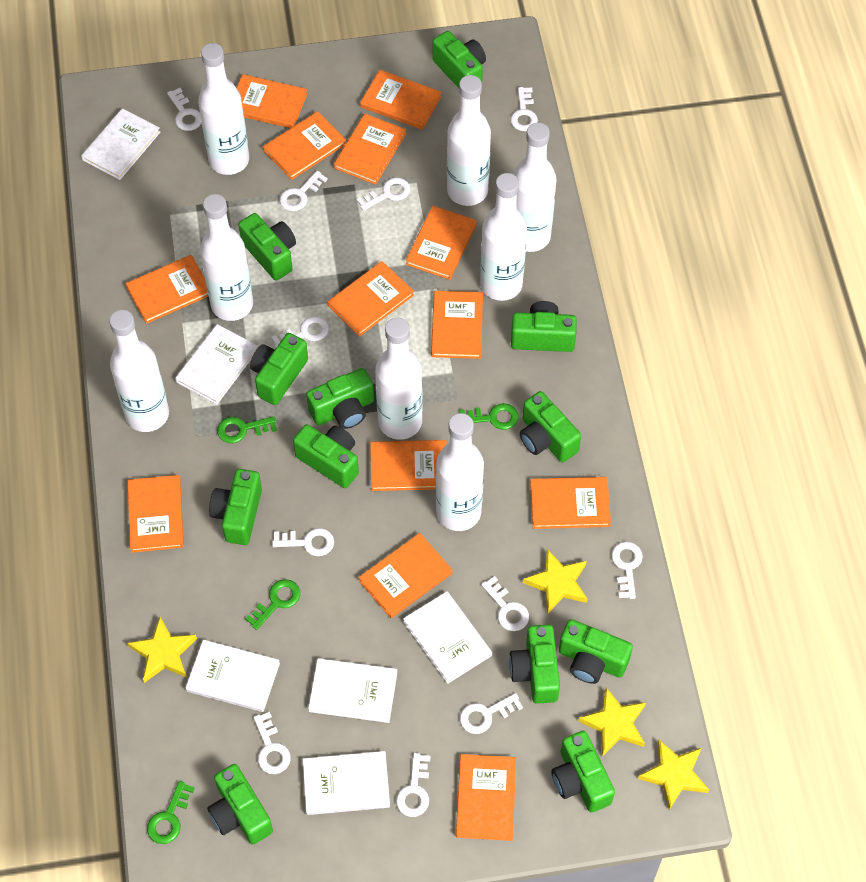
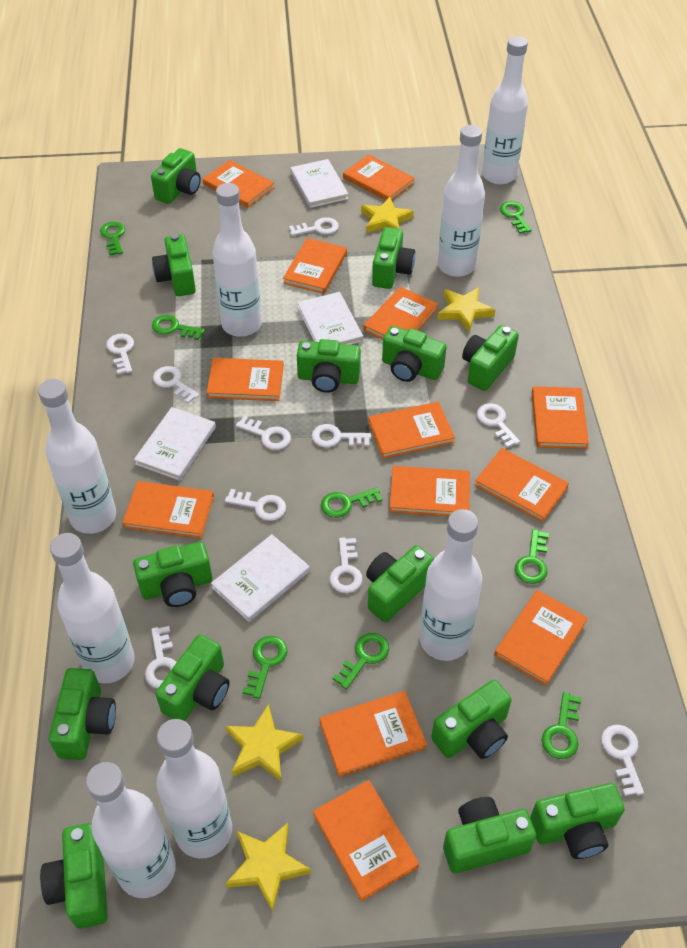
green camera: 12 -> 14
green key: 4 -> 8
white book: 6 -> 4
white key: 11 -> 10

